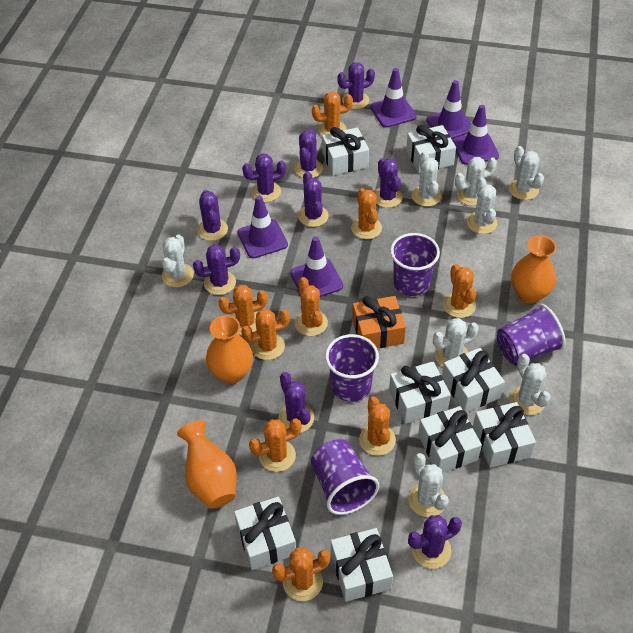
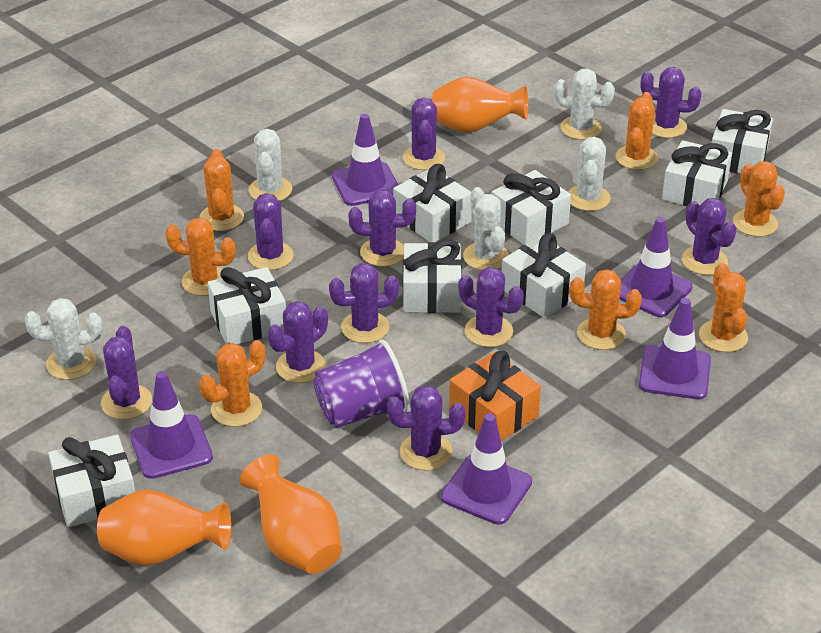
orange cactus: 9 -> 7
purple cactus: 9 -> 10
purple cup: 4 -> 1
white cactus: 8 -> 5

